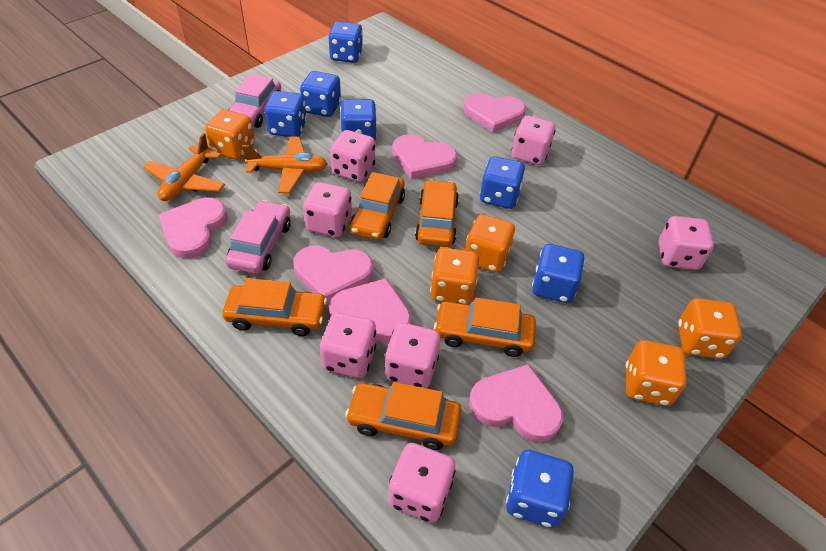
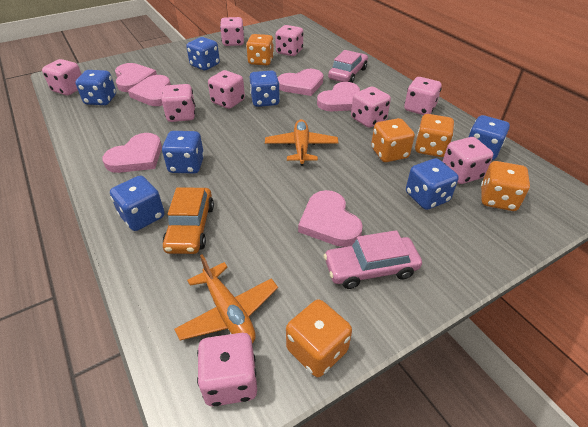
orange car: 5 -> 1
pink dice: 7 -> 9

